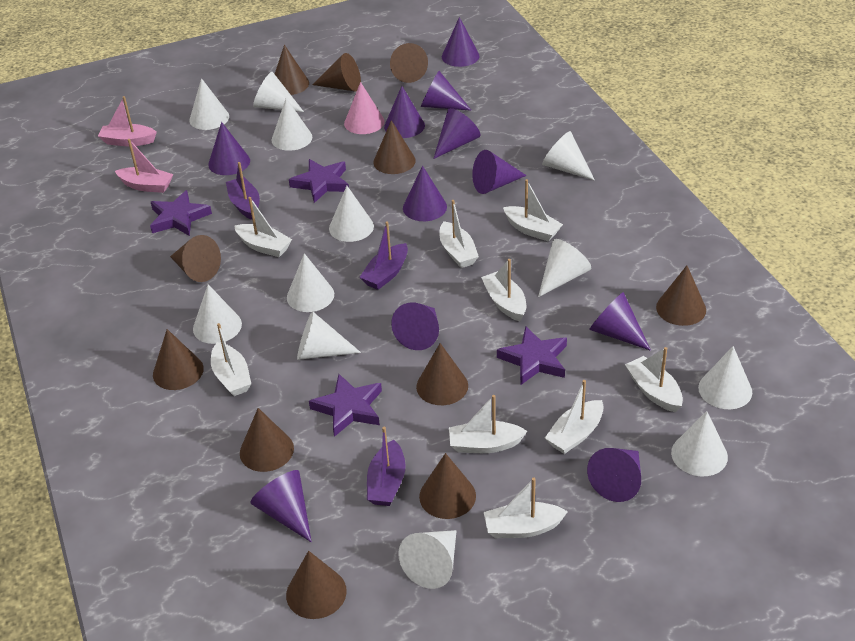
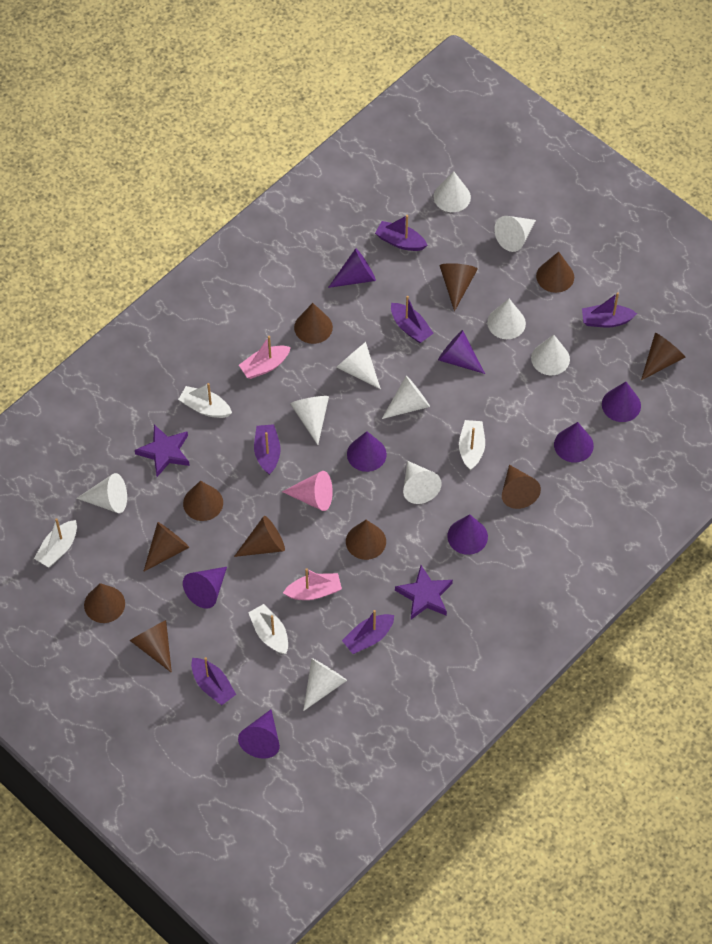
purple boat: 3 -> 6
purple cone: 11 -> 8
purple star: 4 -> 2
white boat: 9 -> 4
white cone: 12 -> 10

